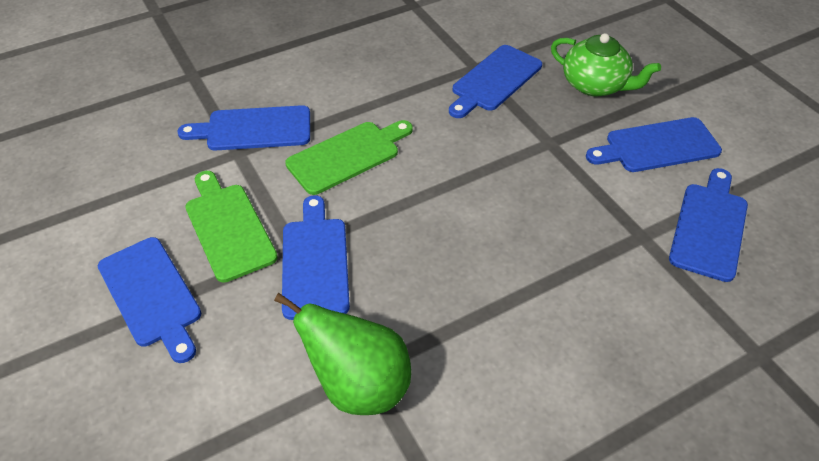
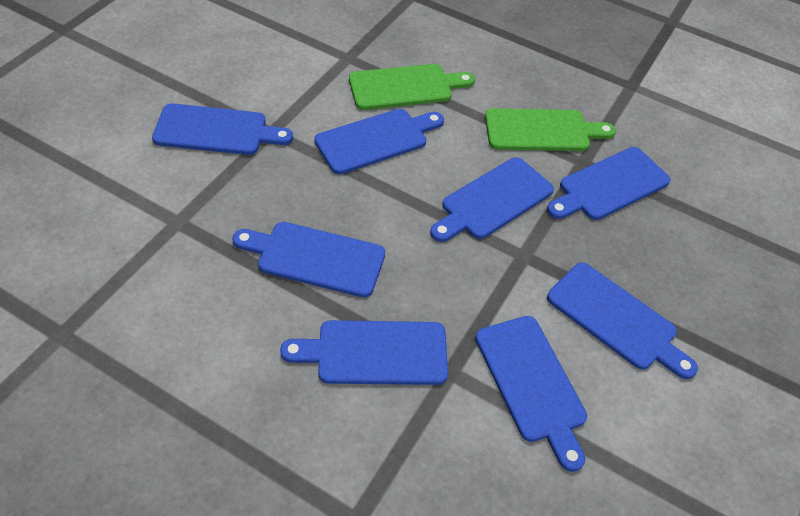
blue cutting board: 6 -> 8
green pear: 1 -> 0
green teapot: 1 -> 0

